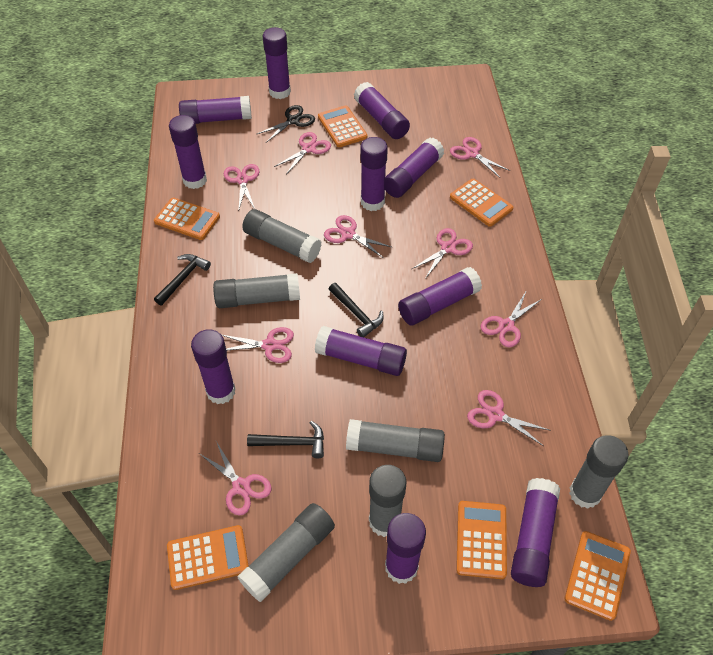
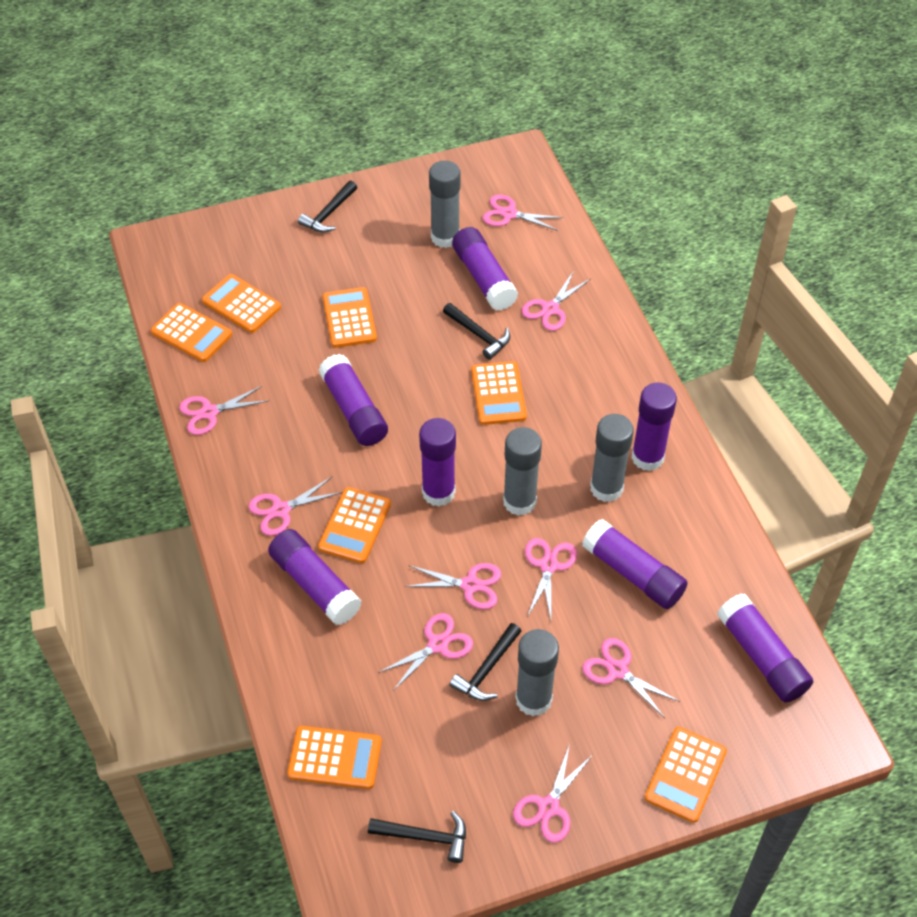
black hammer: 3 -> 4
black scissors: 1 -> 0
grey glue stick: 6 -> 4
orange calculator: 6 -> 7
purple glue stick: 11 -> 7

